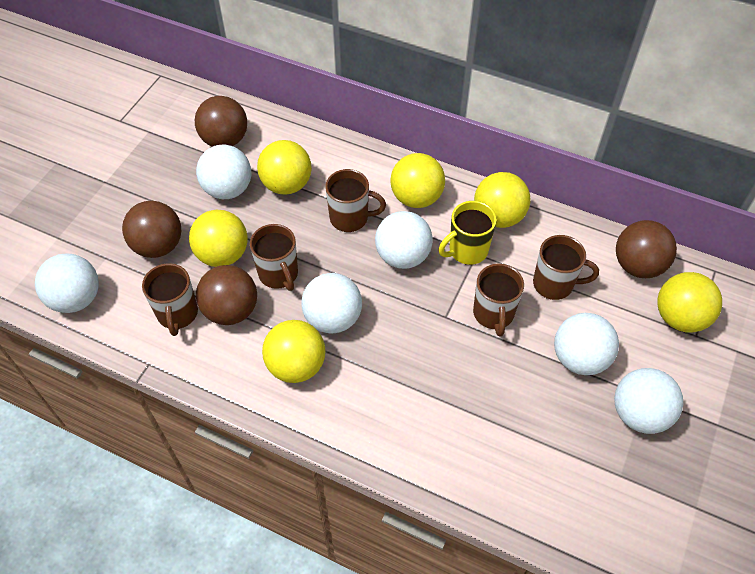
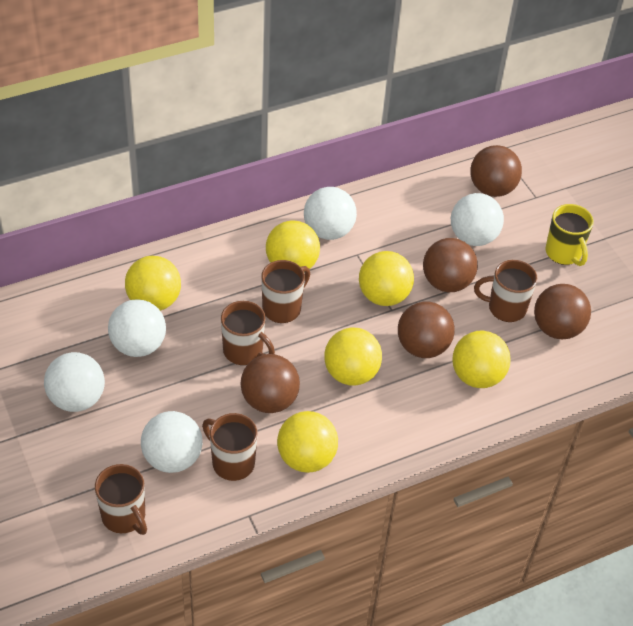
brown ball: 4 -> 5
white ball: 6 -> 5

